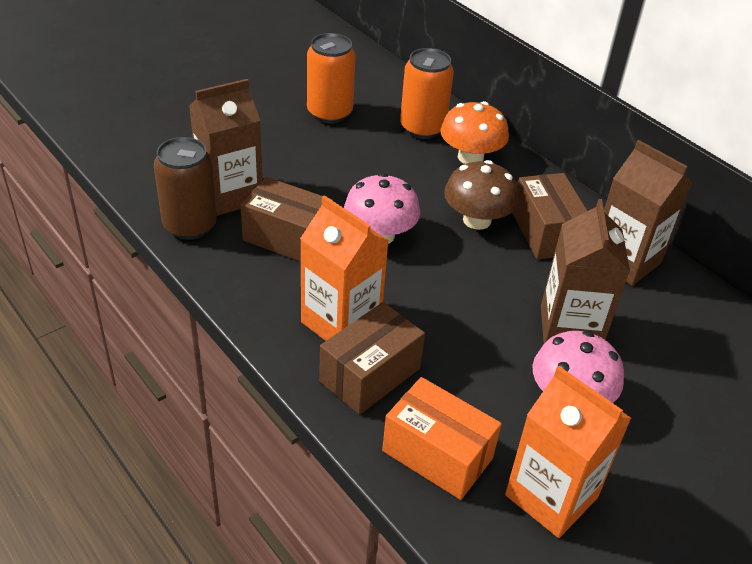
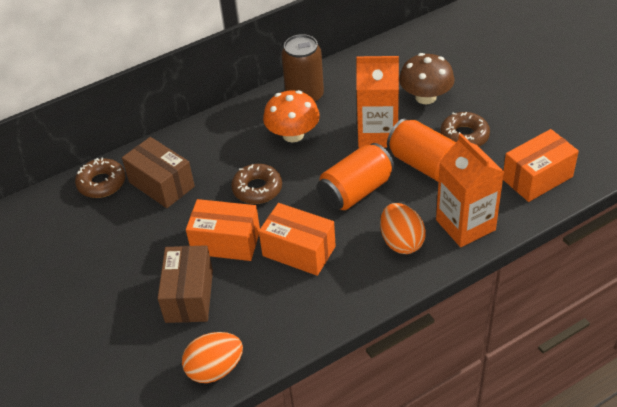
brown box: 3 -> 2
brown carton: 3 -> 0
brown donut: 0 -> 3
orange box: 1 -> 3
orange egg: 0 -> 2
pink mushroom: 2 -> 0

